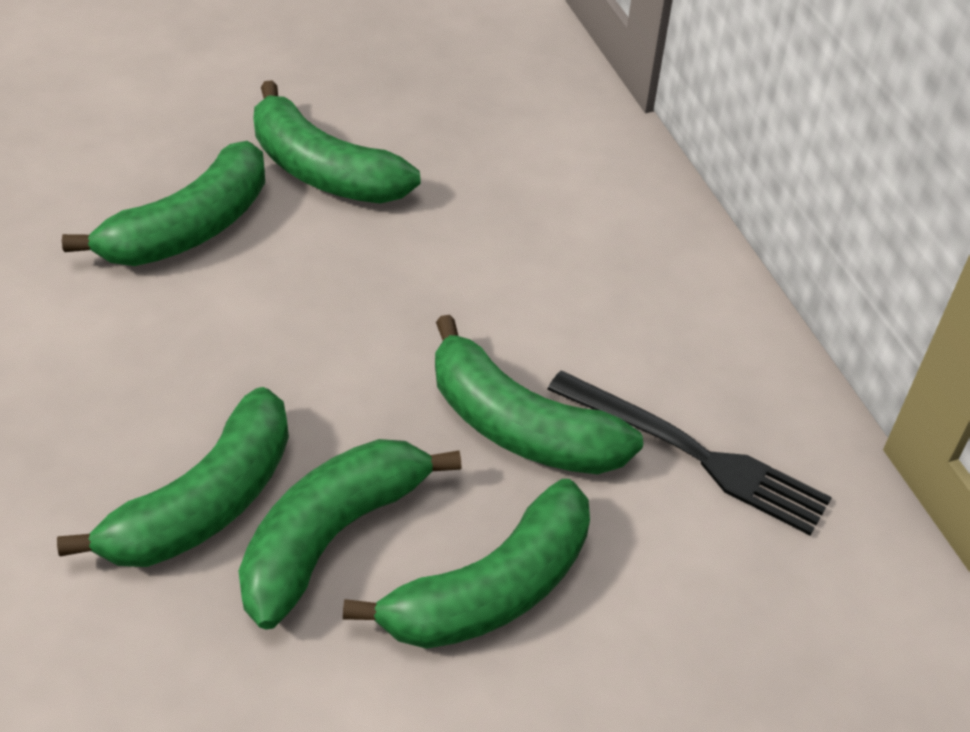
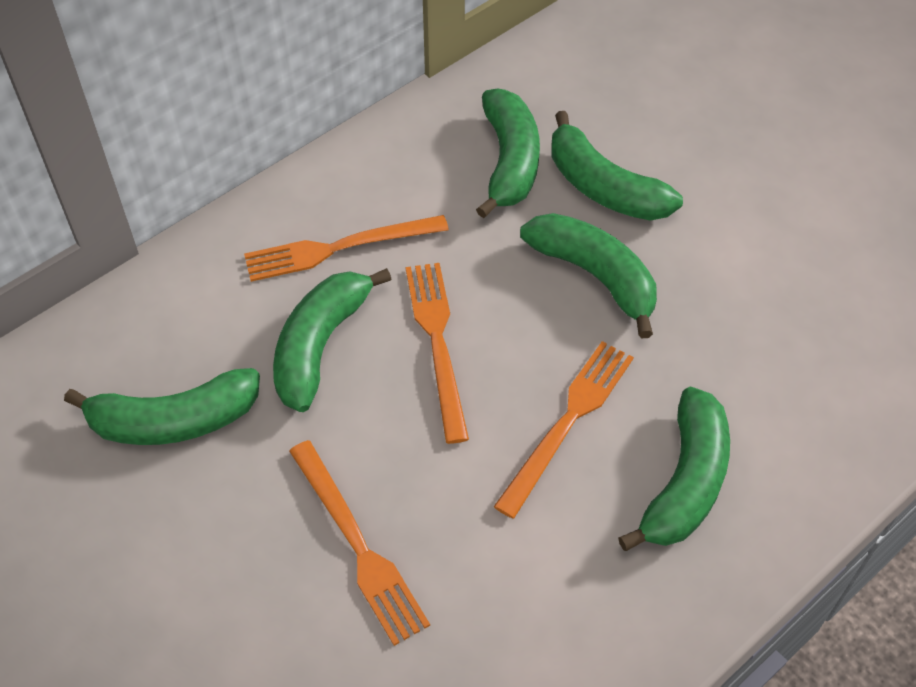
black fork: 1 -> 0
orange fork: 0 -> 4

